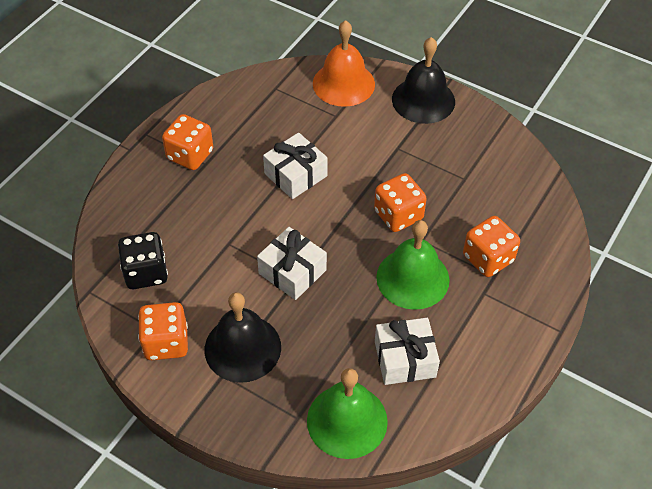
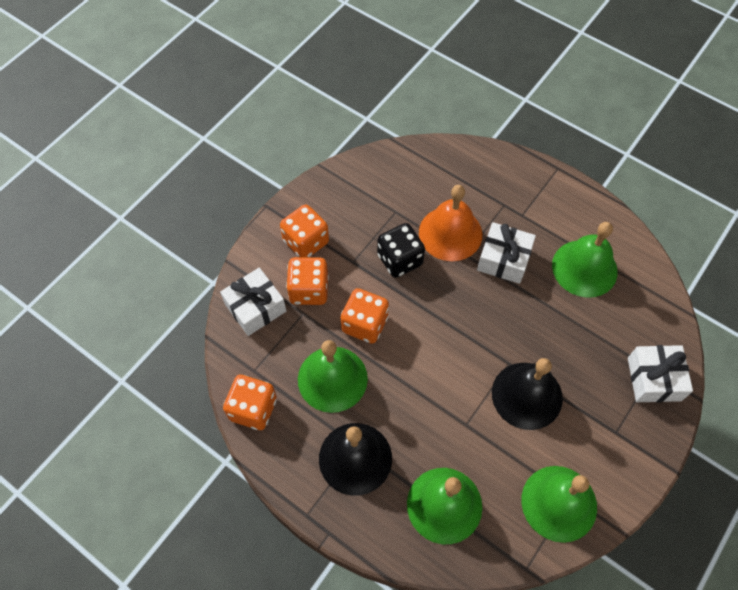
green bell: 2 -> 4

